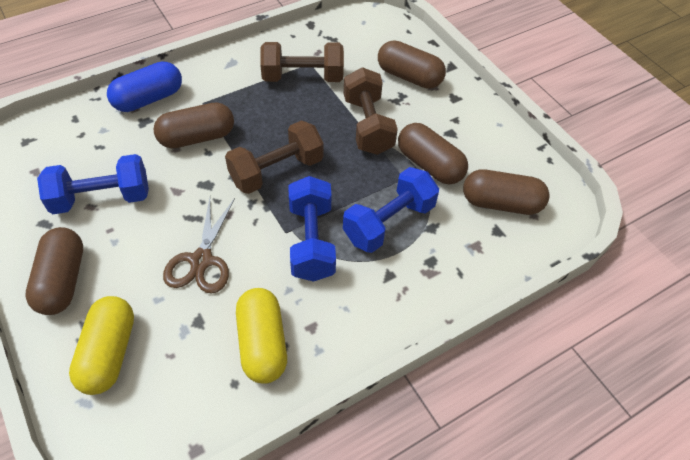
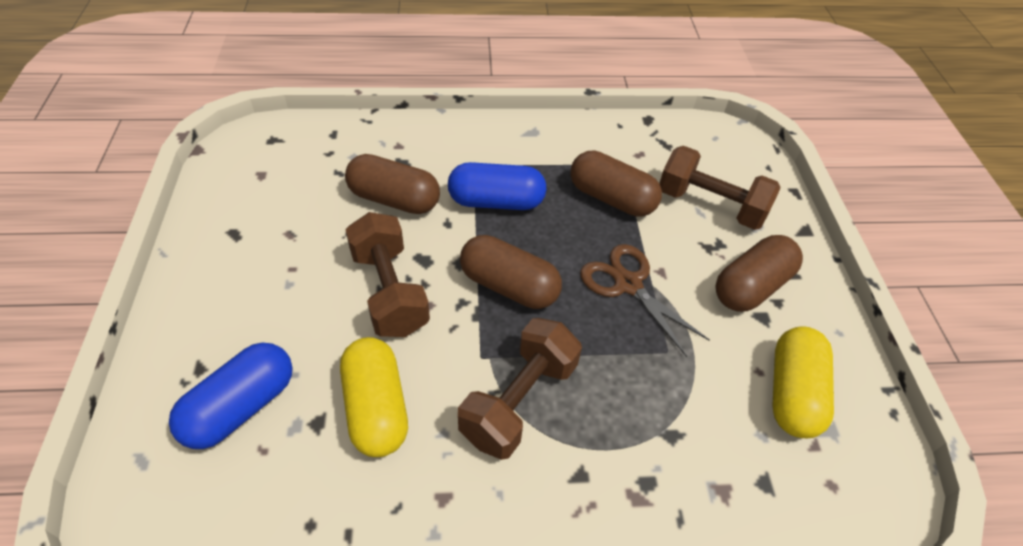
blue capsule: 1 -> 2
blue dumbbell: 3 -> 0
brown capsule: 5 -> 4

